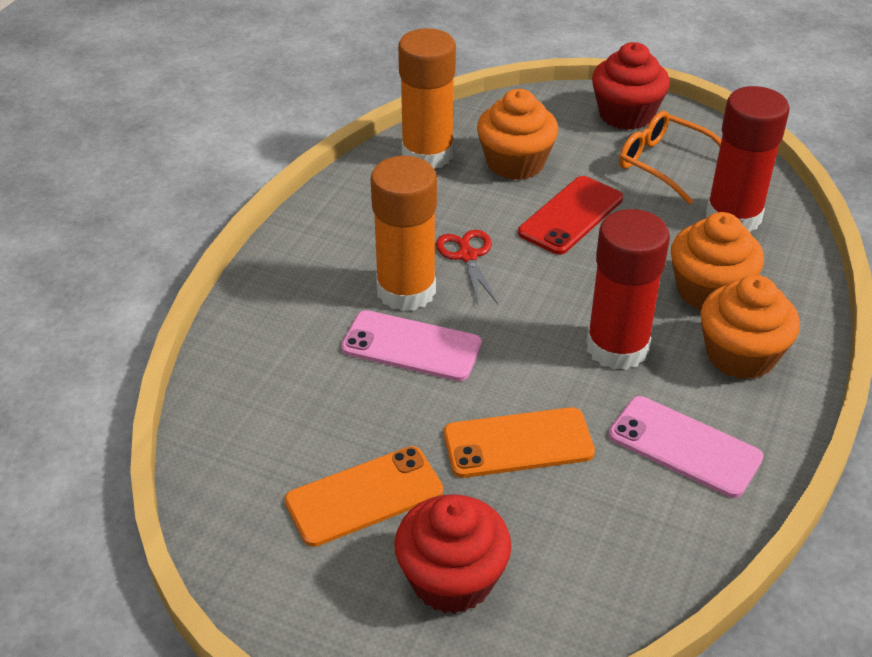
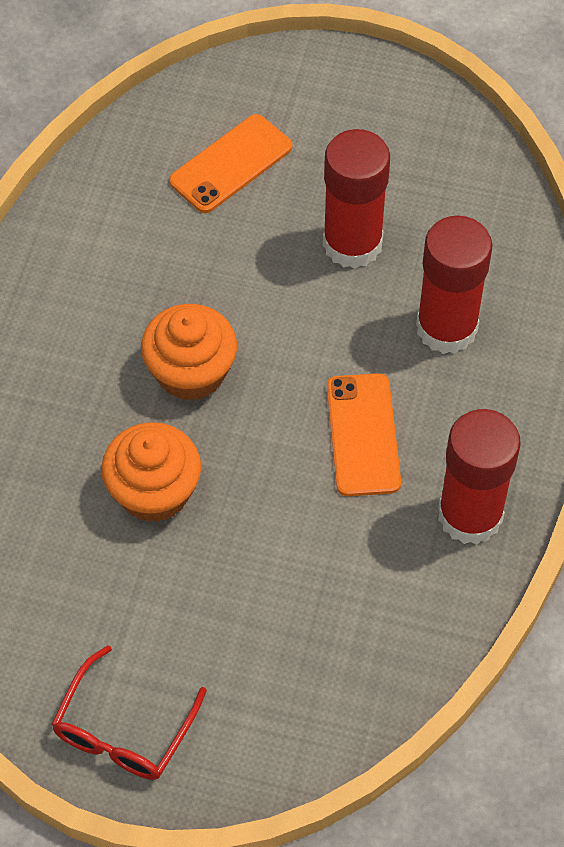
orange cupcake: 3 -> 2
orange glasses: 1 -> 0
orange glue stick: 2 -> 0
pink phone: 2 -> 0
red cupcake: 2 -> 0
red glasses: 0 -> 1
red glue stick: 2 -> 3
red phone: 1 -> 0
red scissors: 1 -> 0

